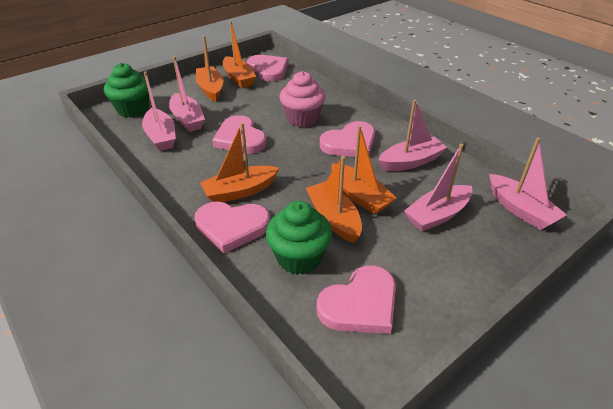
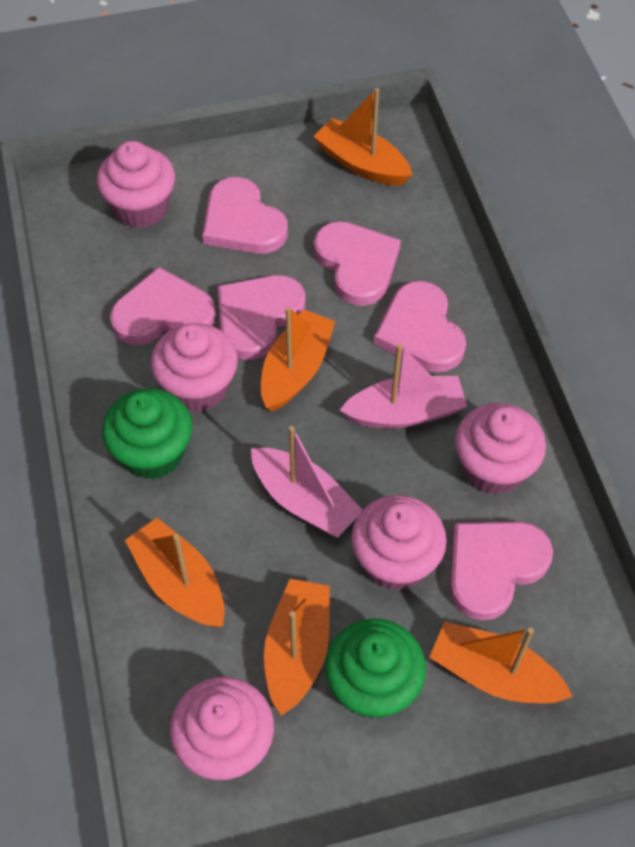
pink boat: 5 -> 2
pink cupcake: 1 -> 5
pink heart: 5 -> 6

